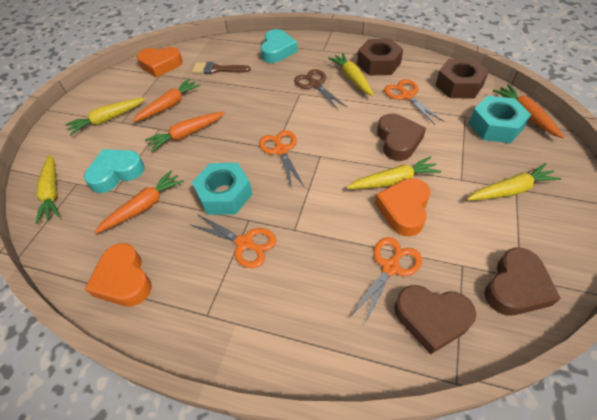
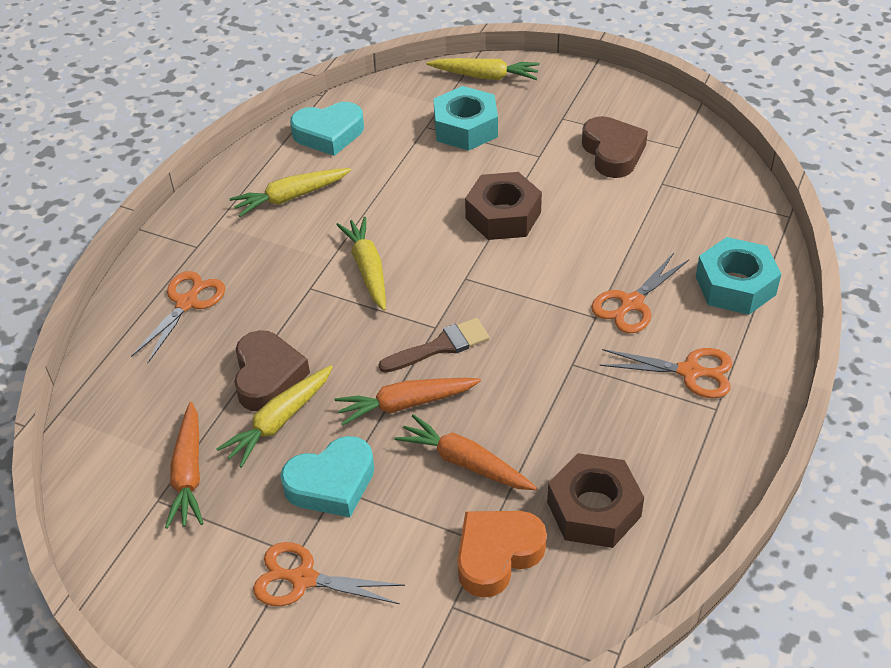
brown heart: 3 -> 2
brown scissors: 1 -> 0
orange carrot: 4 -> 3
orange heart: 3 -> 1
yellow carrot: 5 -> 4

